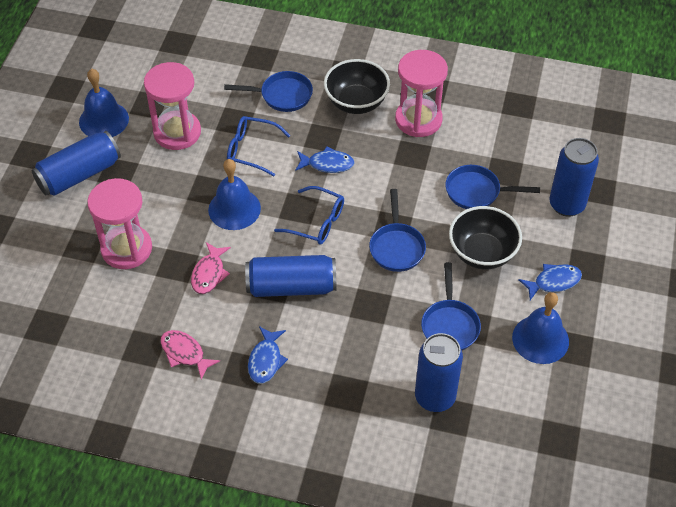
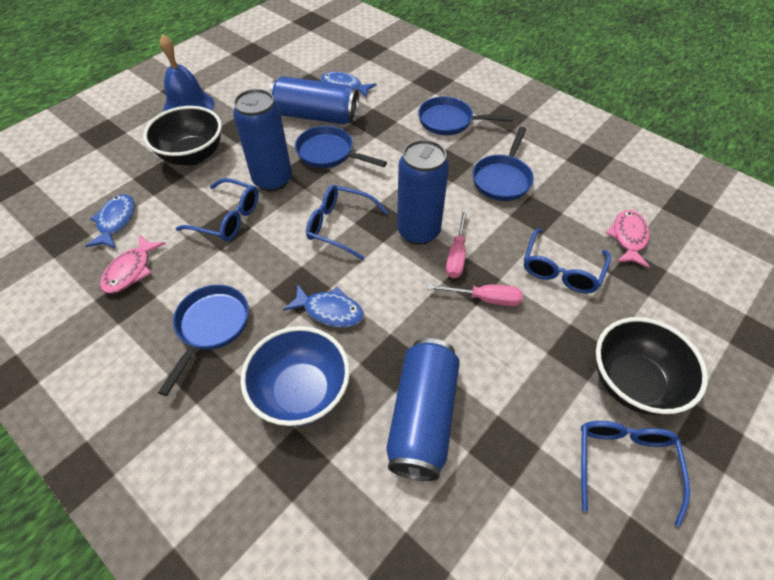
blue bell: 3 -> 1
blue bowl: 0 -> 1
blue glasses: 2 -> 4
pink hourglass: 3 -> 0
pink screwdriver: 0 -> 2

